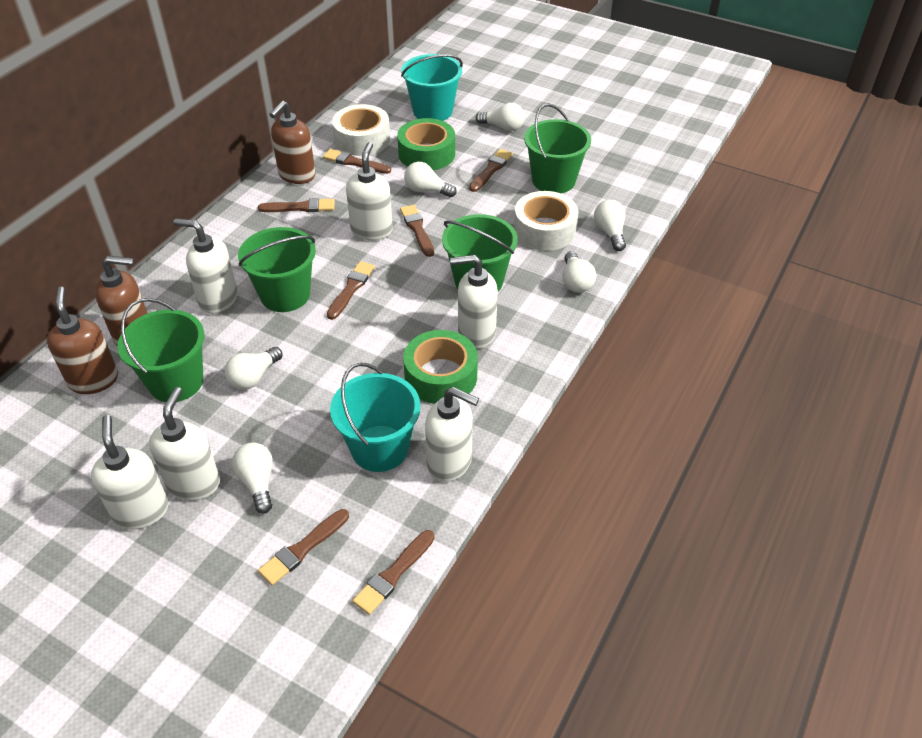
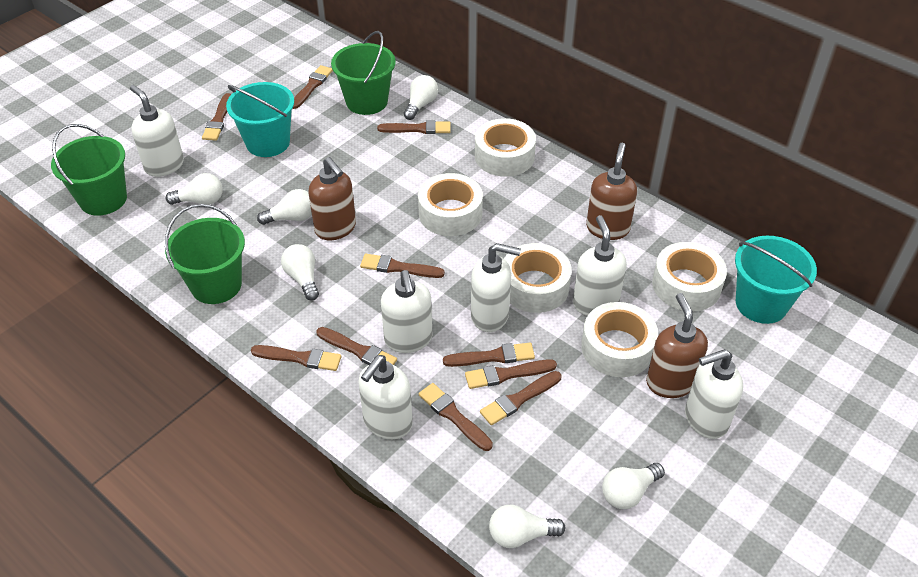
brown brush: 7 -> 10
green bucket: 4 -> 3
green tape: 2 -> 0
white tape: 2 -> 5

